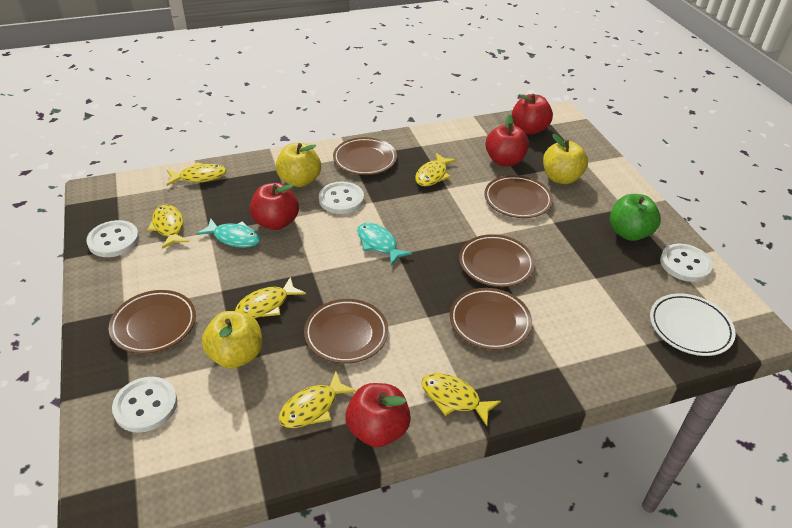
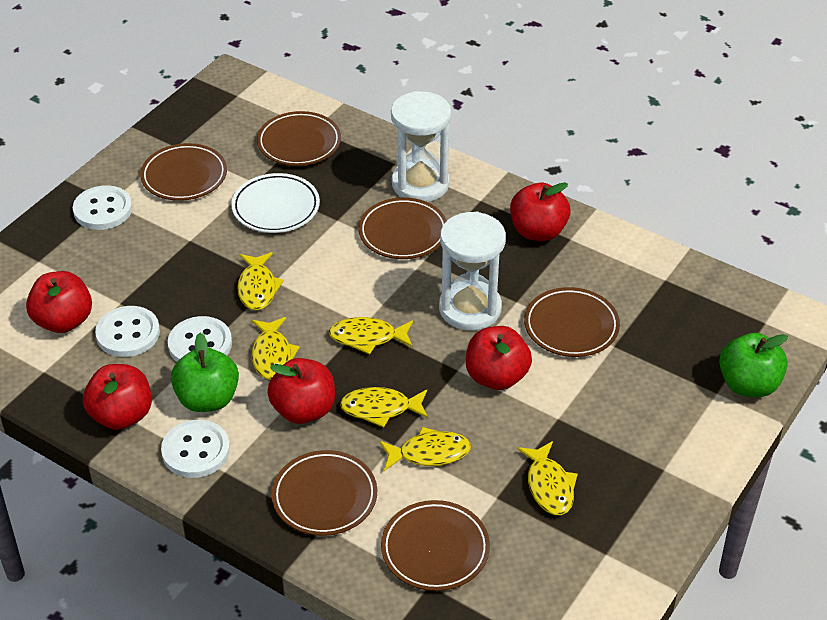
green apple: 1 -> 2
red apple: 4 -> 5
turquoise fish: 2 -> 0
white hourglass: 0 -> 2
yellow apple: 3 -> 0

